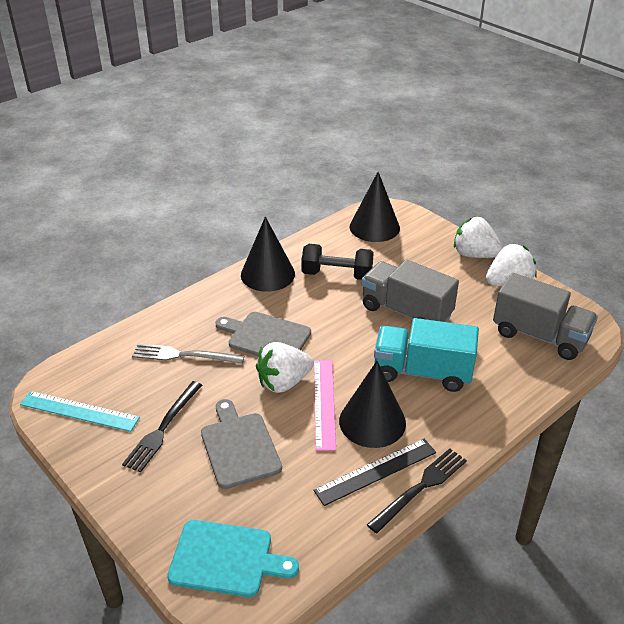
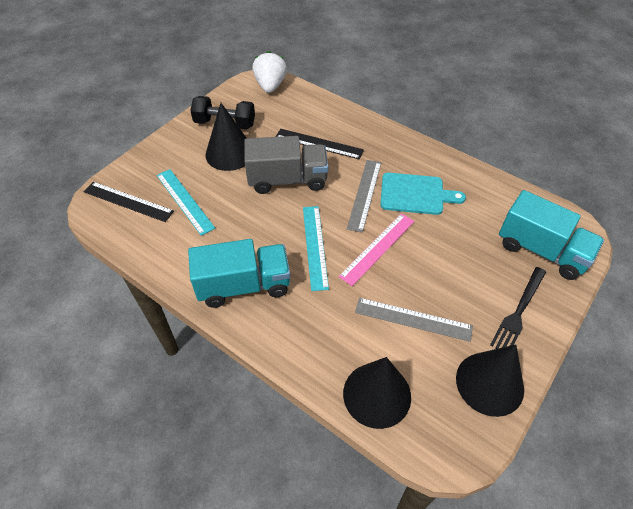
black fork: 2 -> 1
black ruler: 1 -> 2
grey cutting board: 2 -> 0
grey fork: 1 -> 0
grey ruler: 0 -> 2
grey truck: 2 -> 1
turquoise ruler: 1 -> 2
turquoise truck: 1 -> 2
white strawberry: 3 -> 1

